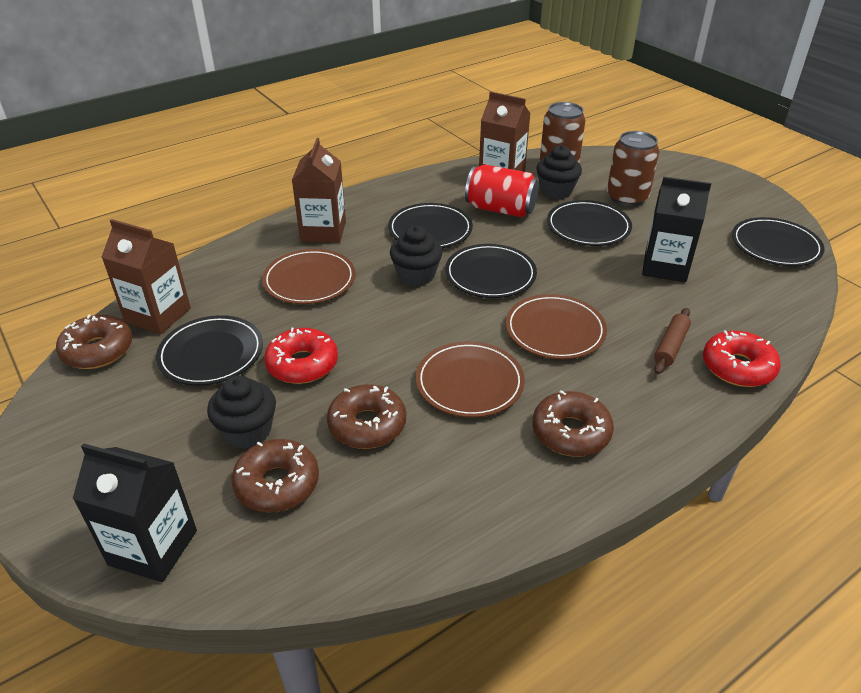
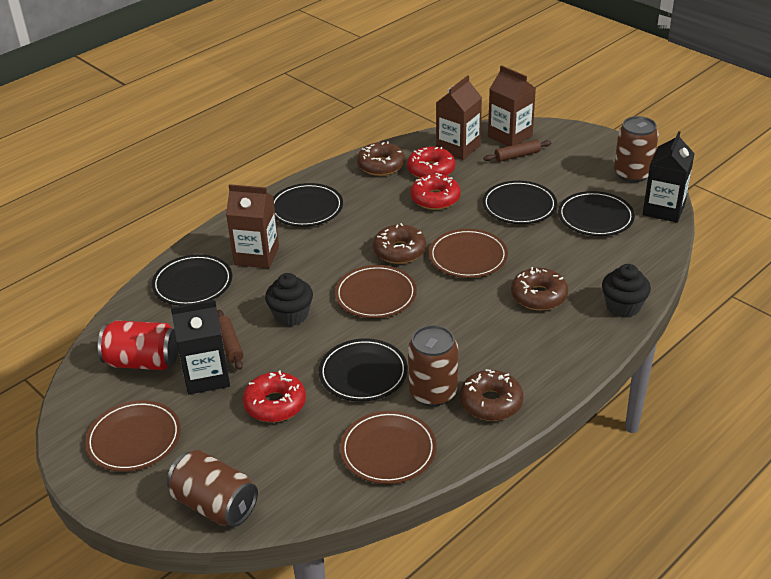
black cupcake: 3 -> 2
brown can: 2 -> 3
brown plate: 3 -> 4
brown rolling pin: 1 -> 2
red donut: 2 -> 3

